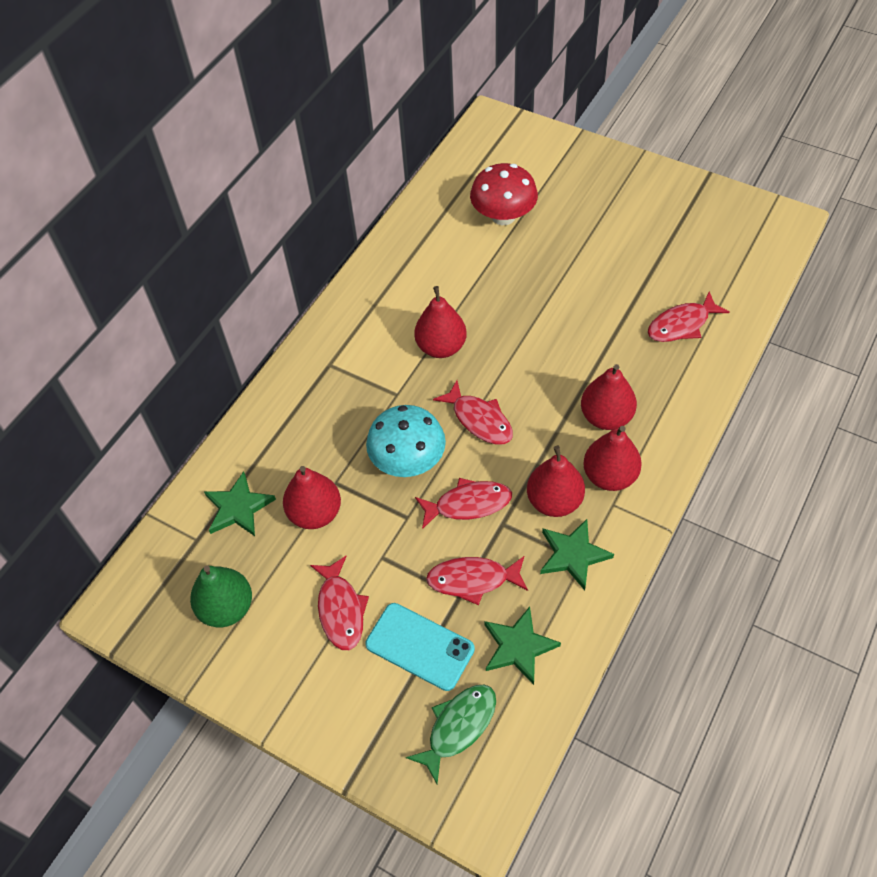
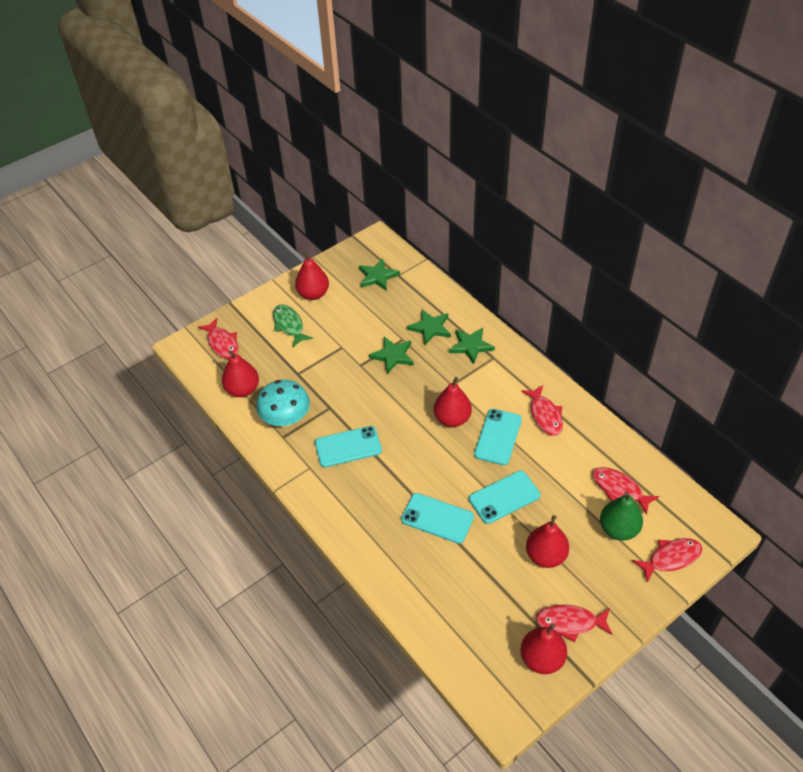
green star: 3 -> 4
red mushroom: 1 -> 0
turquoise phone: 1 -> 4

